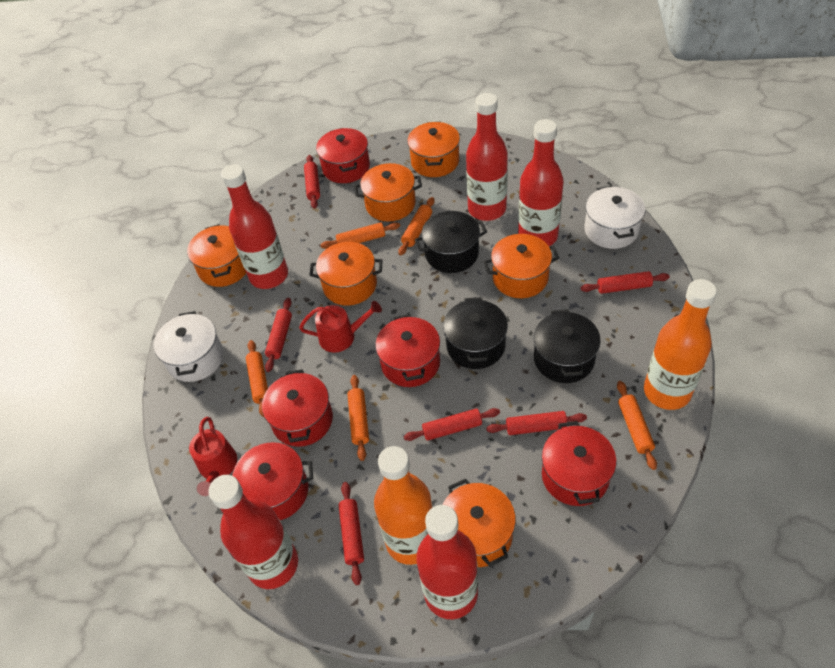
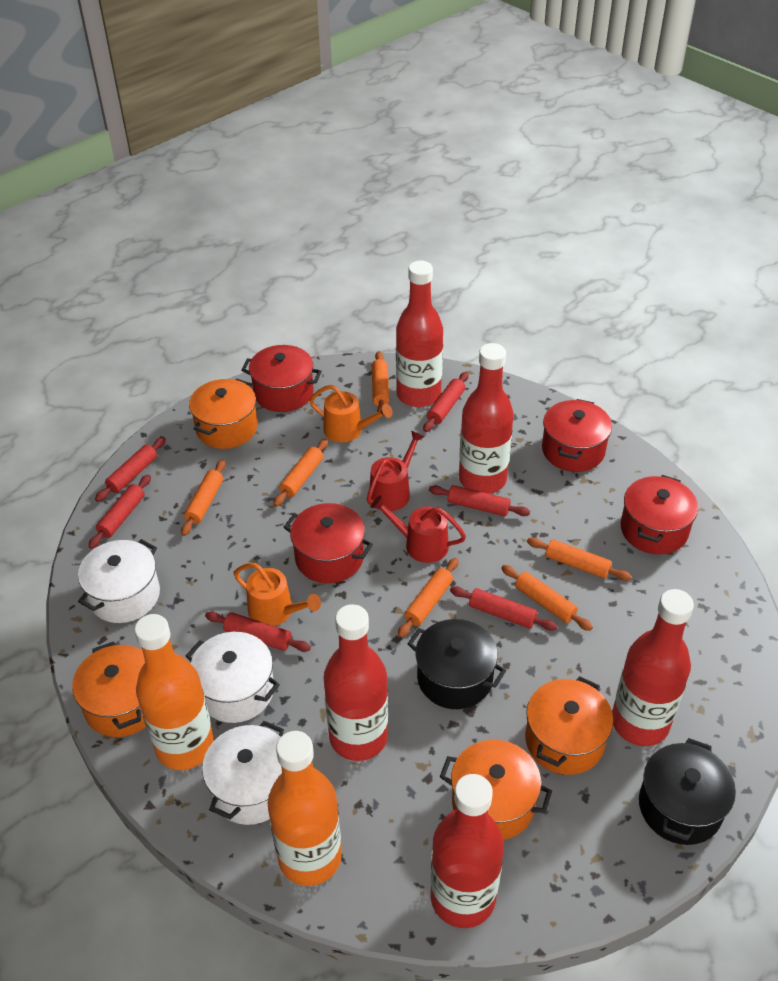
black pot: 3 -> 2
orange pot: 6 -> 4
orange rolling pin: 5 -> 6
orange watering can: 0 -> 2
red pot: 5 -> 4
white pot: 2 -> 3

